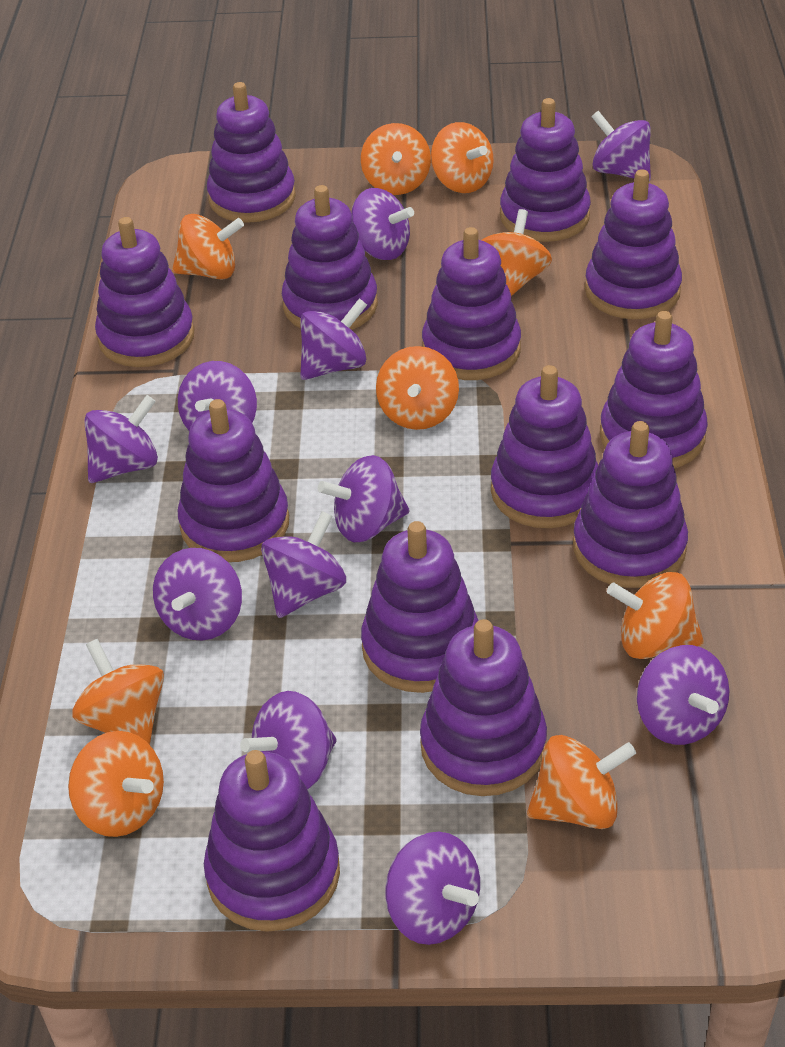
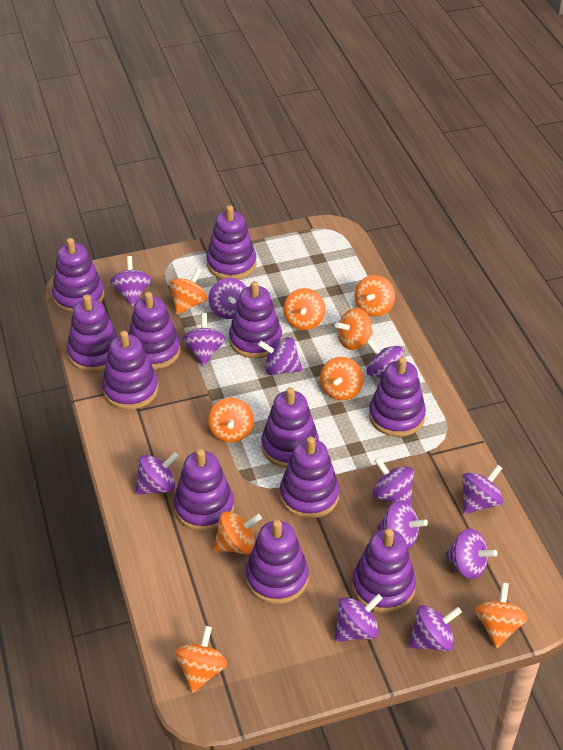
purple spinning top: 11 -> 12
purple stacking toy: 13 -> 12

